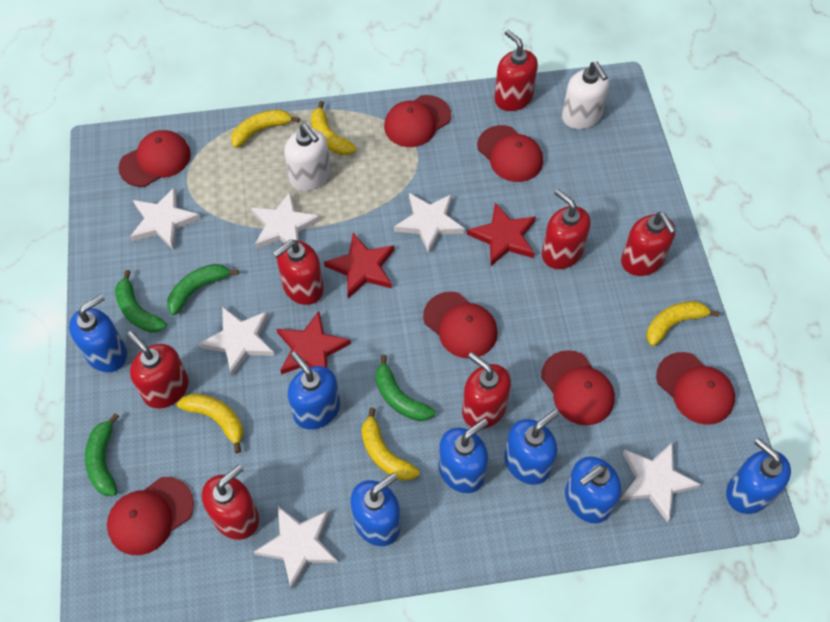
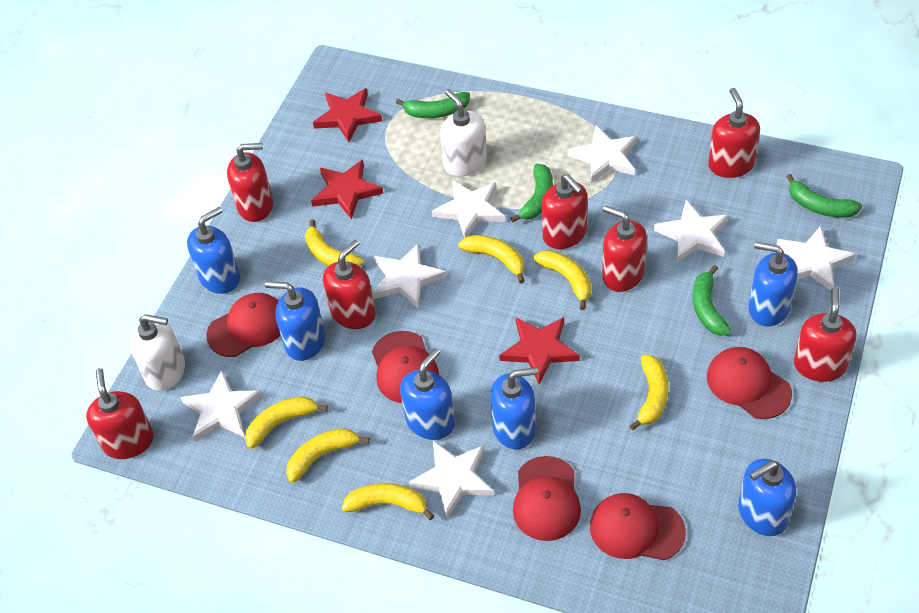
blue soap dispenser: 7 -> 6
red cap: 7 -> 5
white star: 6 -> 7
yellow banana: 5 -> 7

